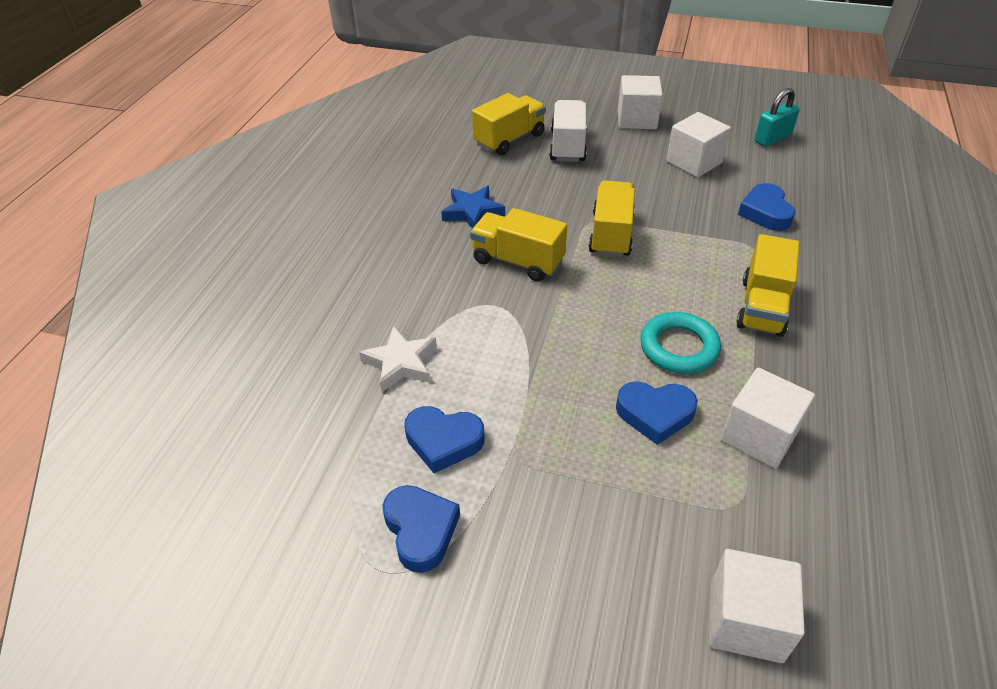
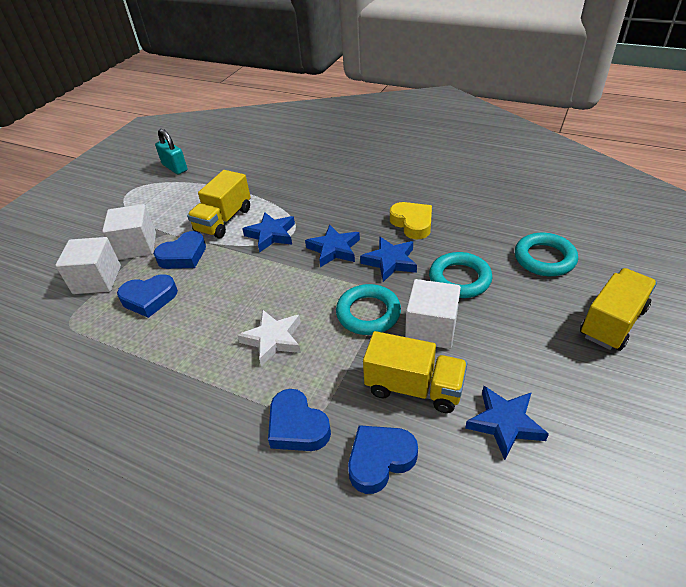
blue star: 1 -> 4
turquoise ring: 1 -> 3
white cube: 4 -> 3
white truck: 1 -> 0
yellow heart: 0 -> 1
yellow truck: 4 -> 3

